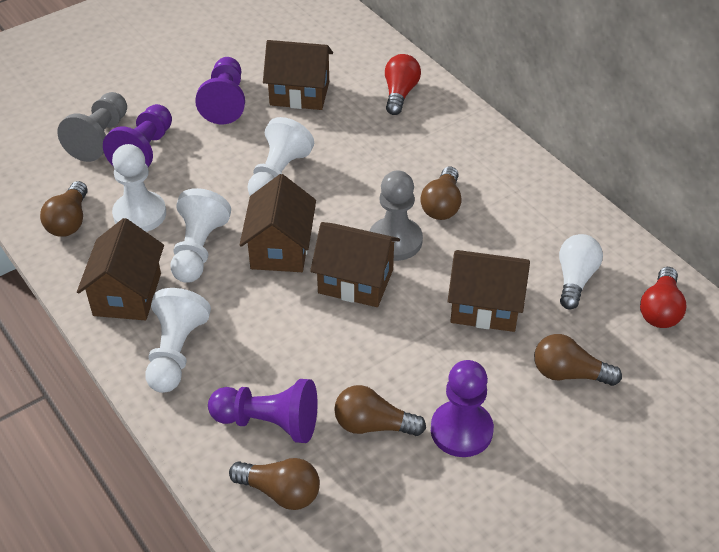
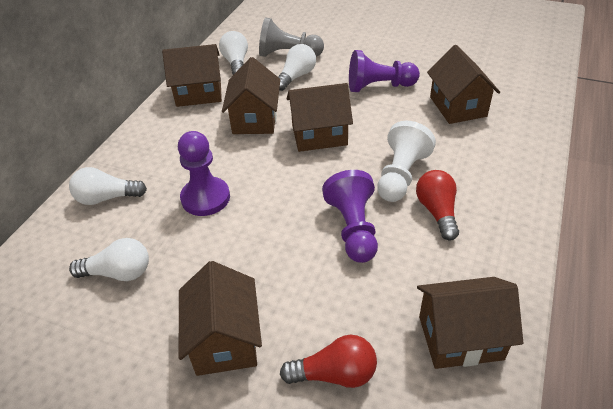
brown house: 5 -> 6
brown light bulb: 5 -> 0
grey pawn: 2 -> 1
purple pawn: 4 -> 3
white light bulb: 1 -> 4
white pawn: 4 -> 1

